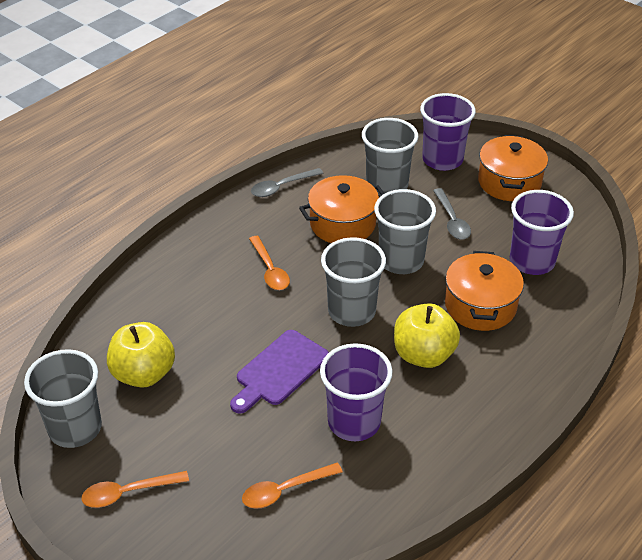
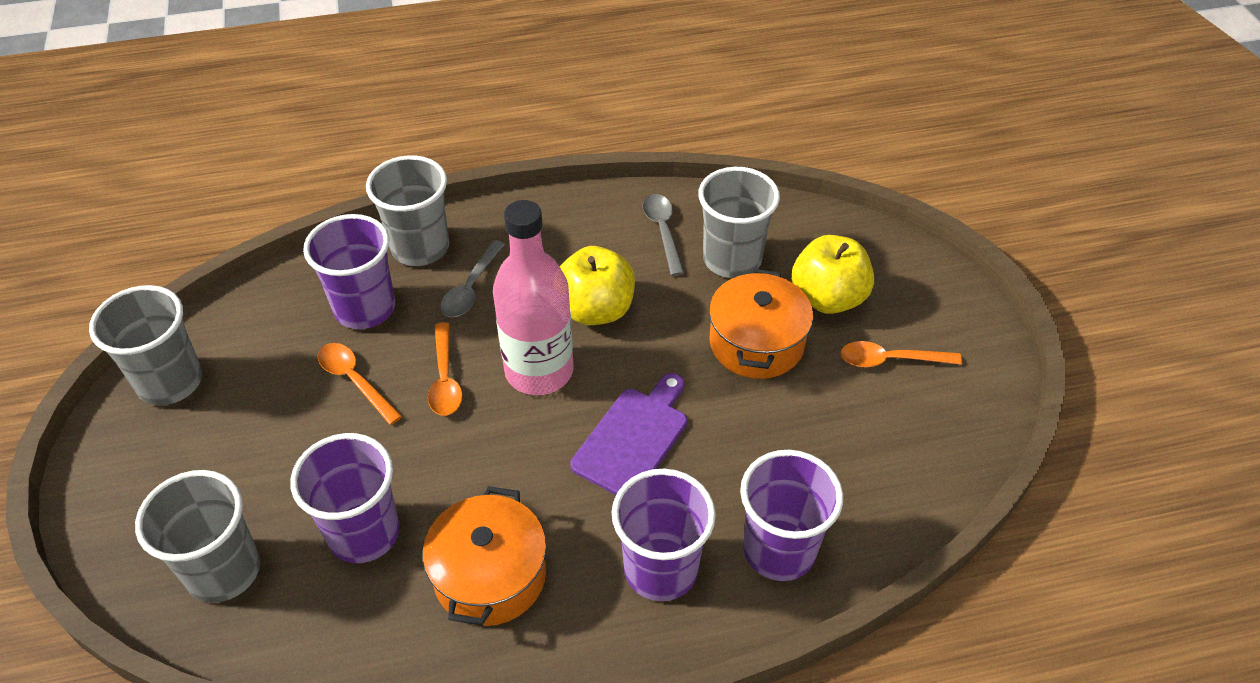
orange pot: 3 -> 2
pink bottle: 0 -> 1
purple cup: 3 -> 4

